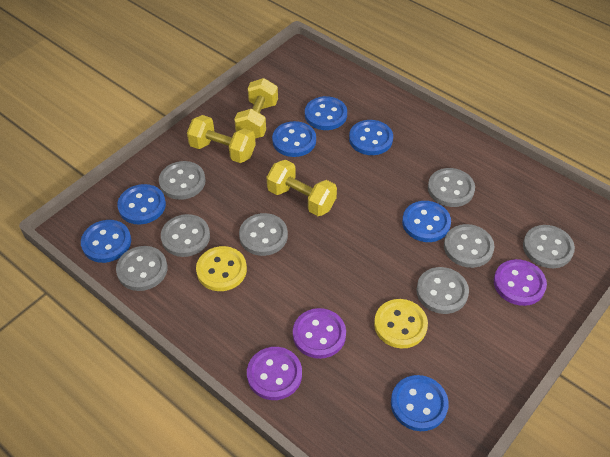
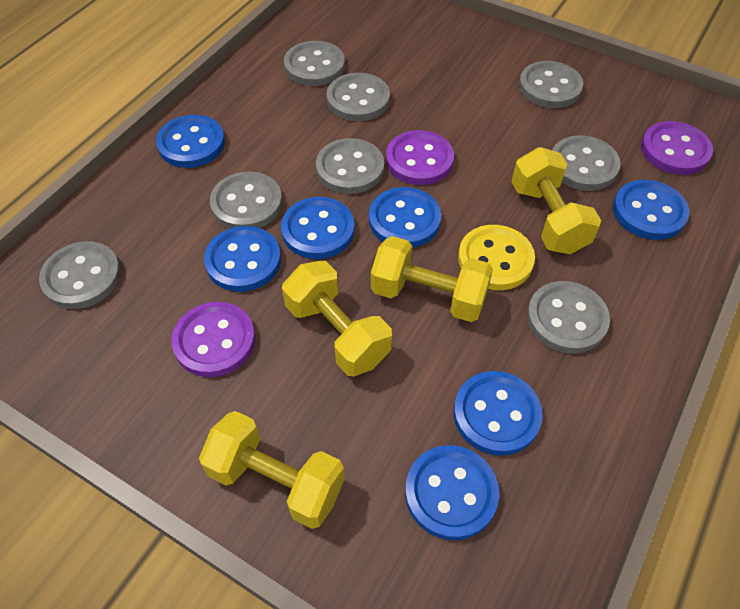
yellow button: 2 -> 1
yellow dumbbell: 3 -> 4

